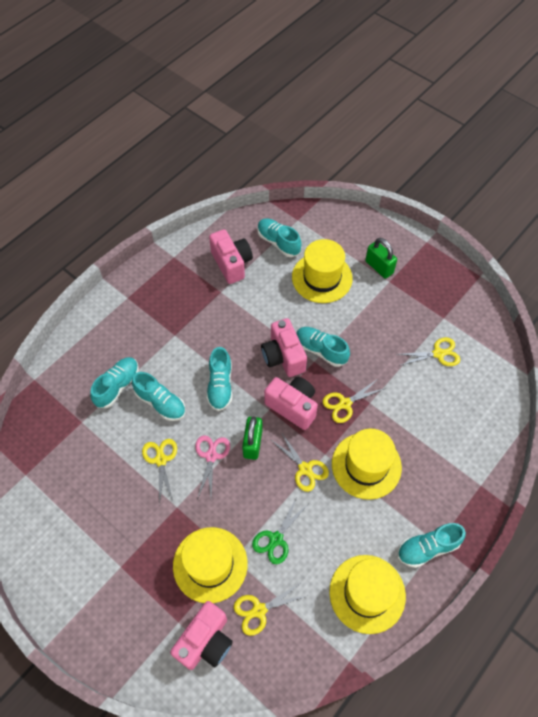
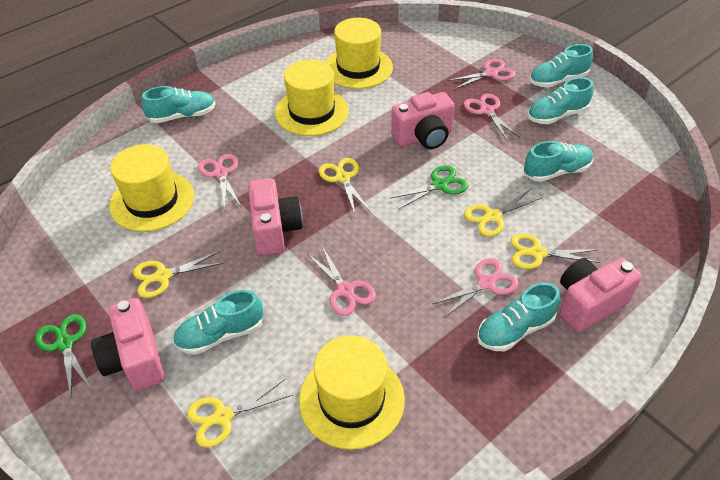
green padlock: 2 -> 0
green scissors: 1 -> 2
pink scissors: 1 -> 5

